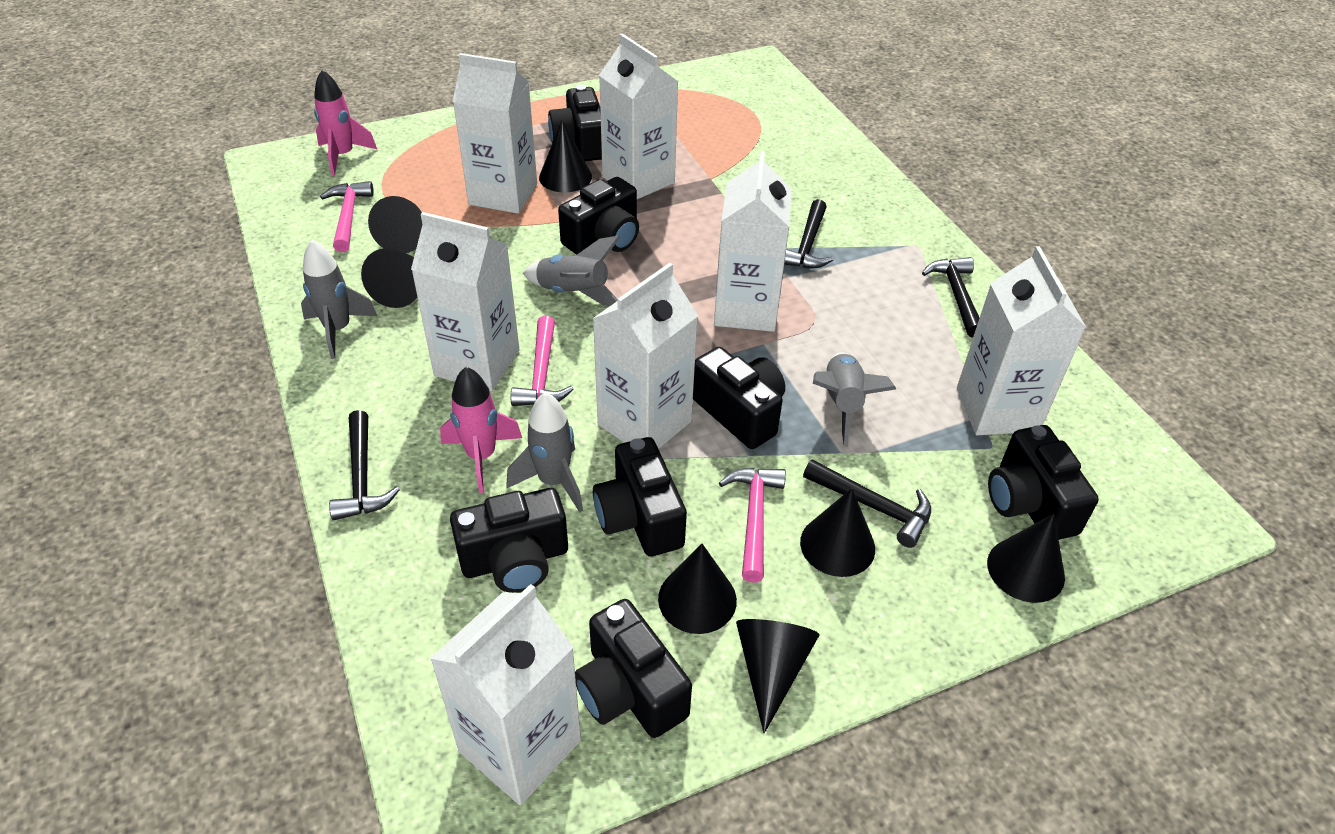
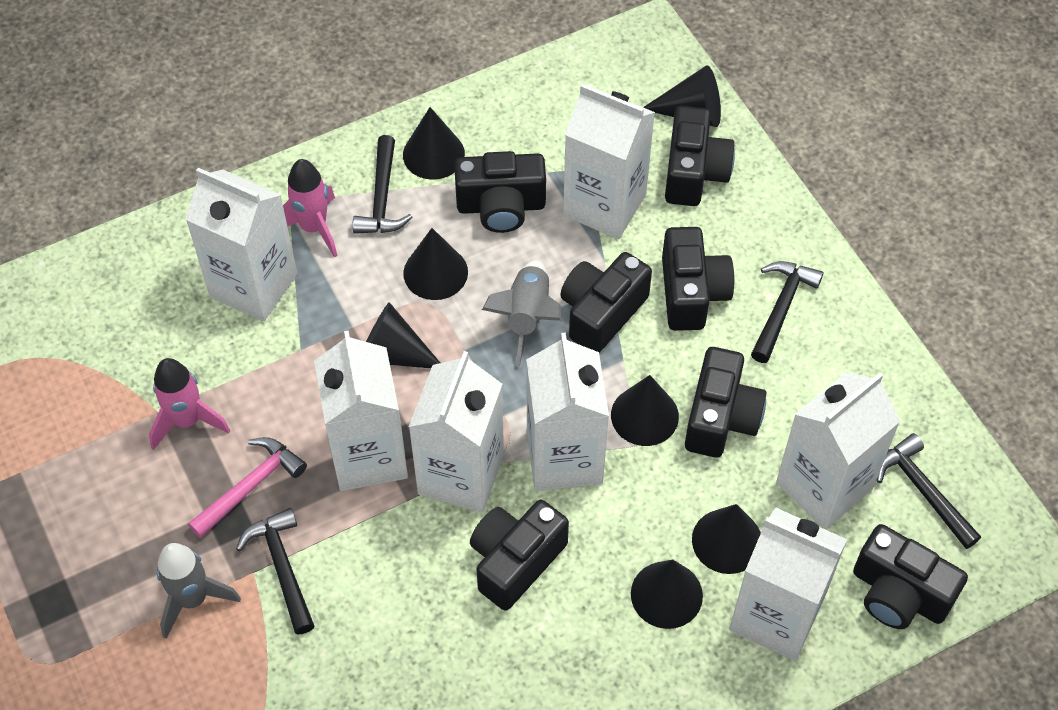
grey rocket: 4 -> 2
pink hammer: 3 -> 1

